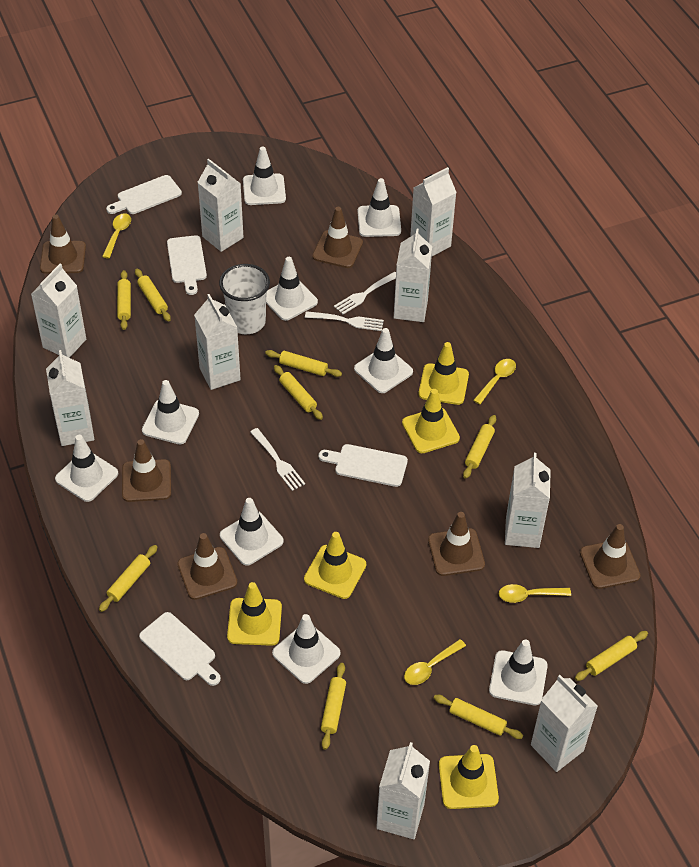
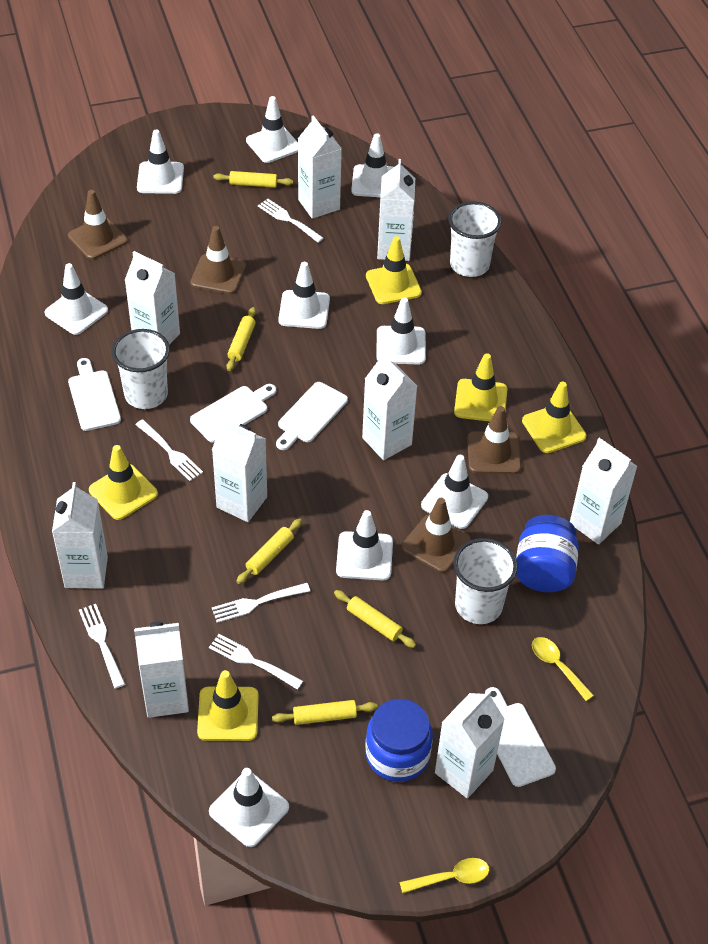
blue jar: 0 -> 2
brown traffic cone: 6 -> 4
white cup: 1 -> 3
white fork: 3 -> 5
yellow rolling pin: 9 -> 5
yellow spoon: 4 -> 2

